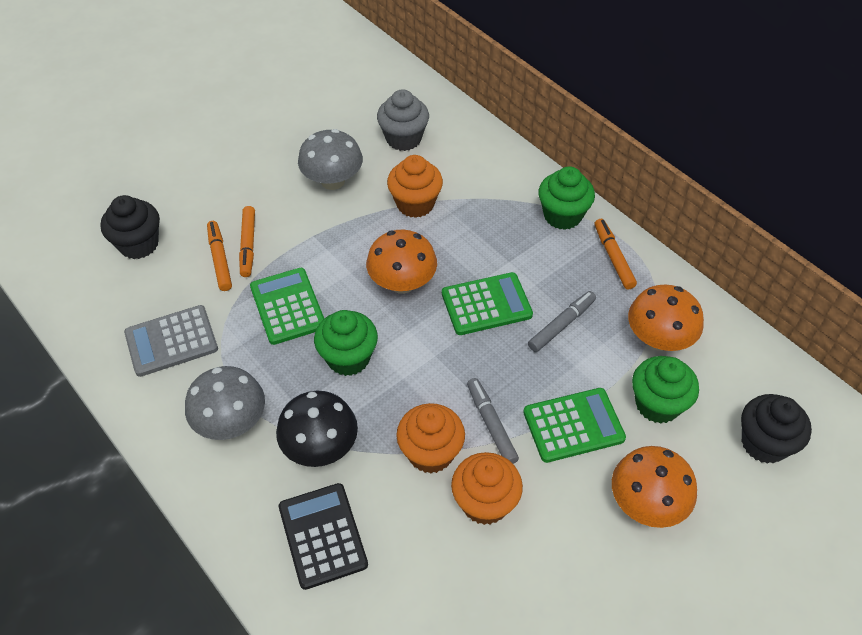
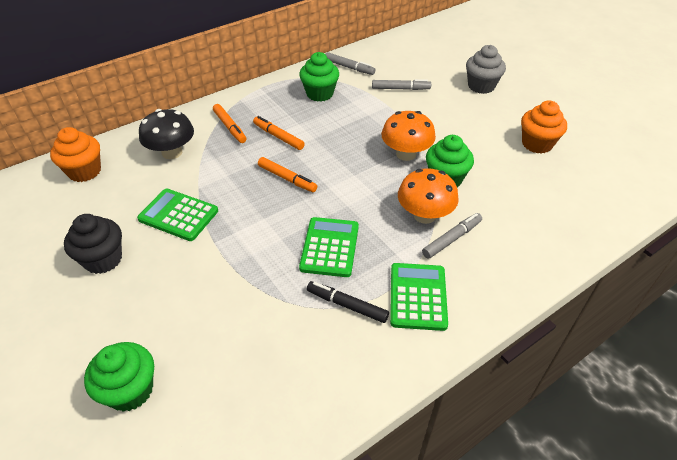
black calculator: 1 -> 0
black cupcake: 2 -> 1
black marker: 0 -> 1
grey calculator: 1 -> 0
grey marker: 2 -> 3
grey mushroom: 2 -> 0
orange cupcake: 3 -> 2
orange mushroom: 3 -> 2

